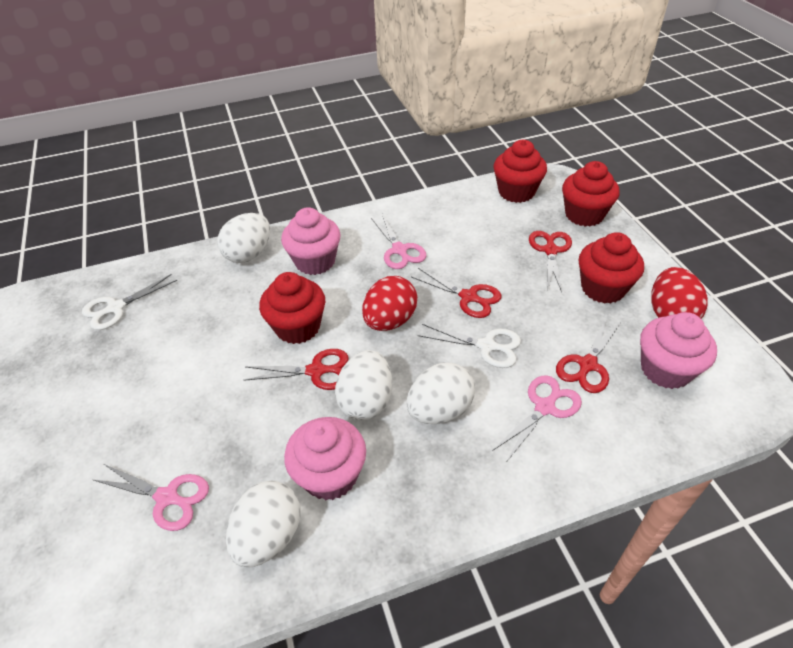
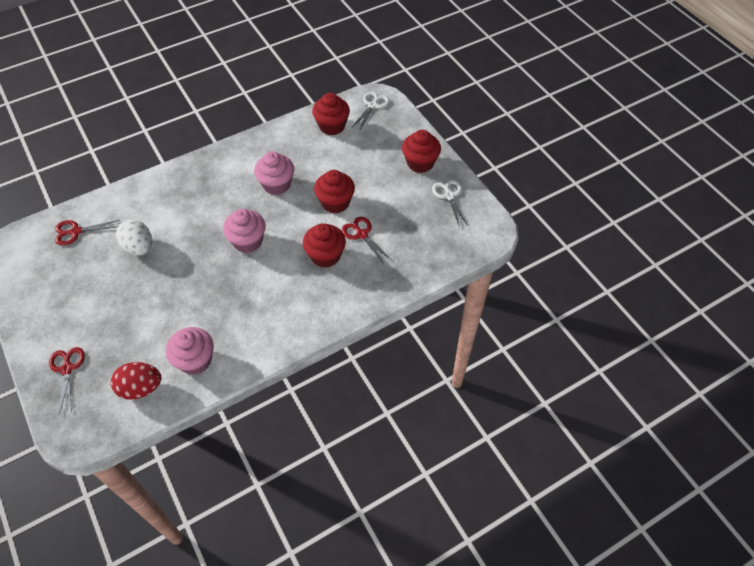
pink scissors: 3 -> 0
red egg: 2 -> 1
red scissors: 4 -> 3
white egg: 4 -> 1

